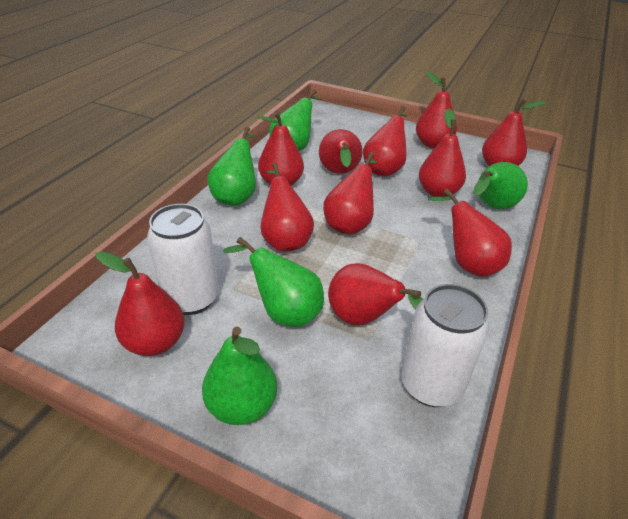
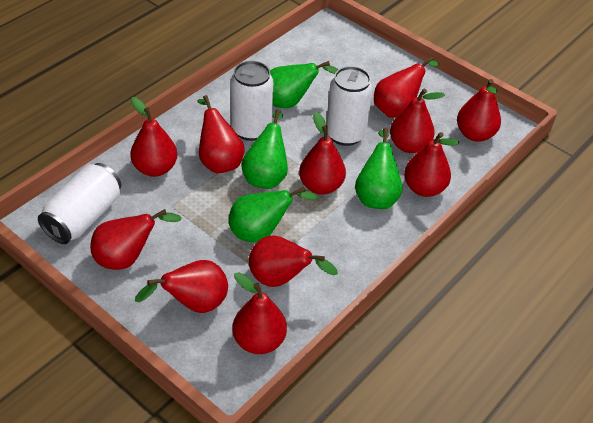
green pear: 5 -> 4
white can: 2 -> 3

